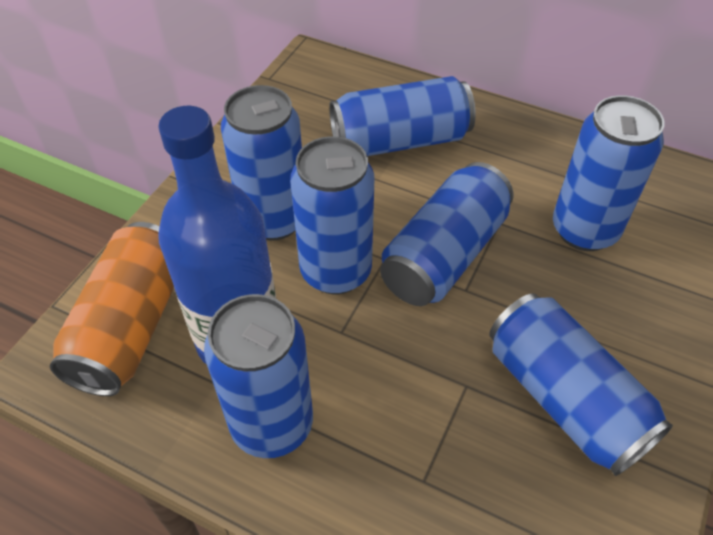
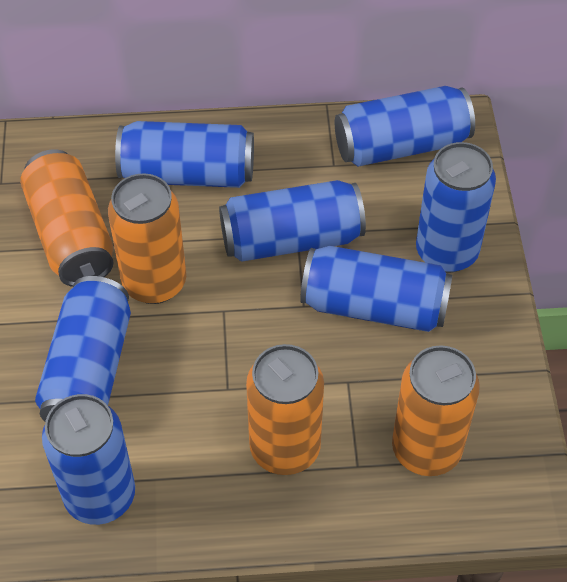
blue bottle: 1 -> 0
orange can: 1 -> 4

